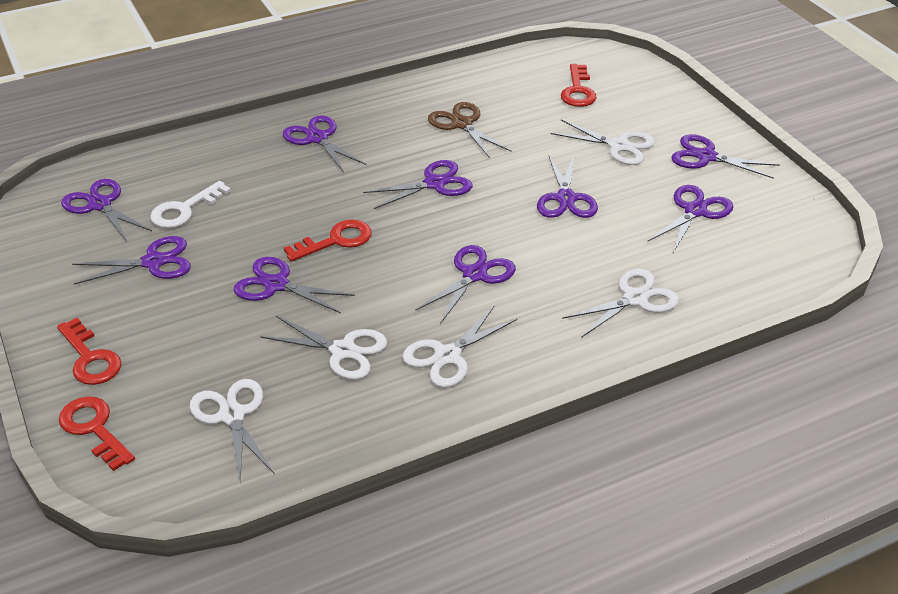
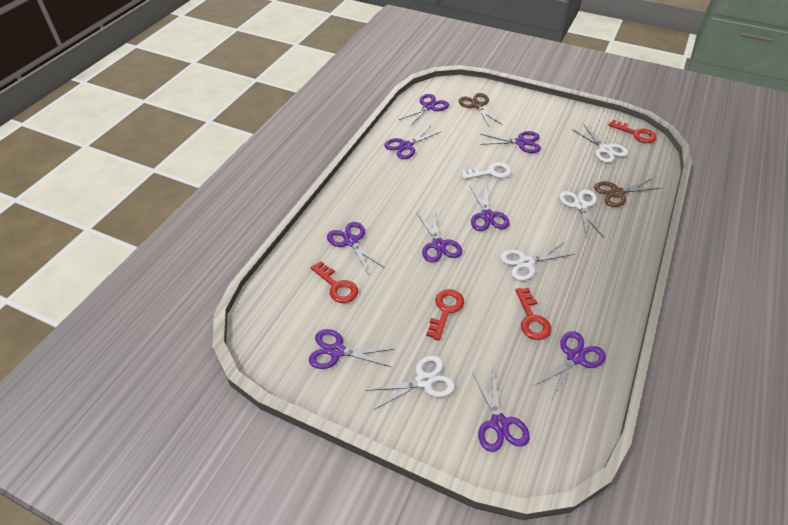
brown scissors: 1 -> 2
white scissors: 5 -> 4

